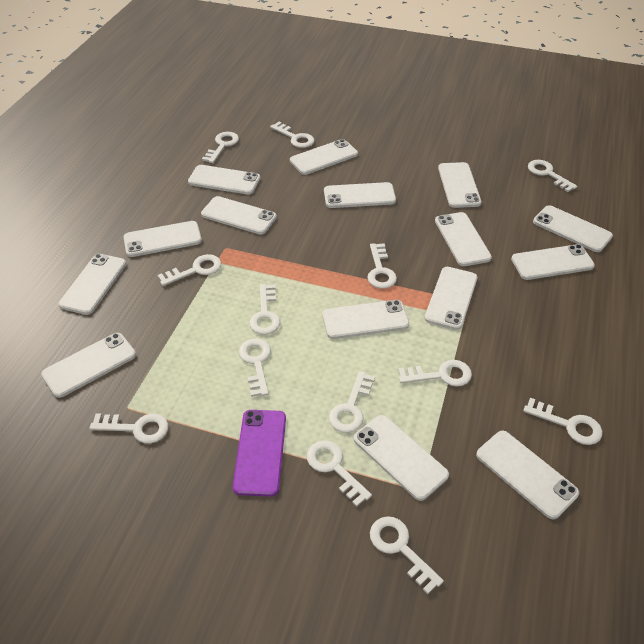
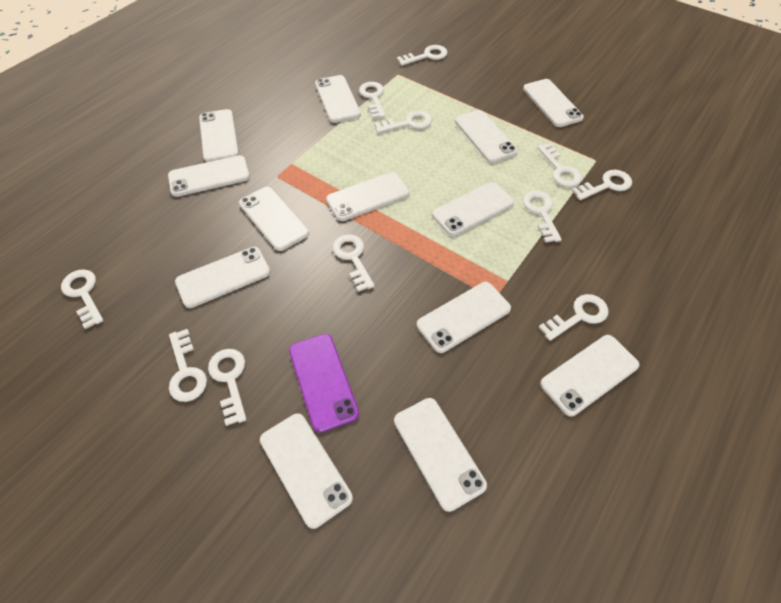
white key: 13 -> 11
white phone: 15 -> 13

